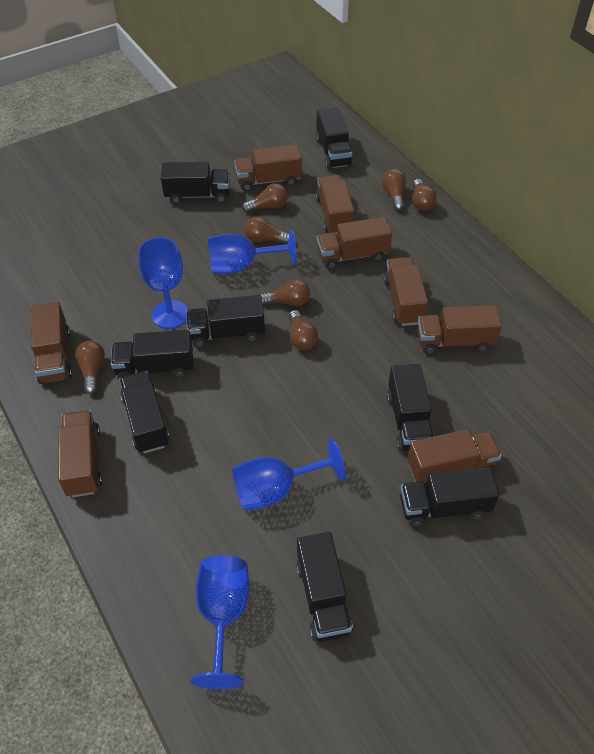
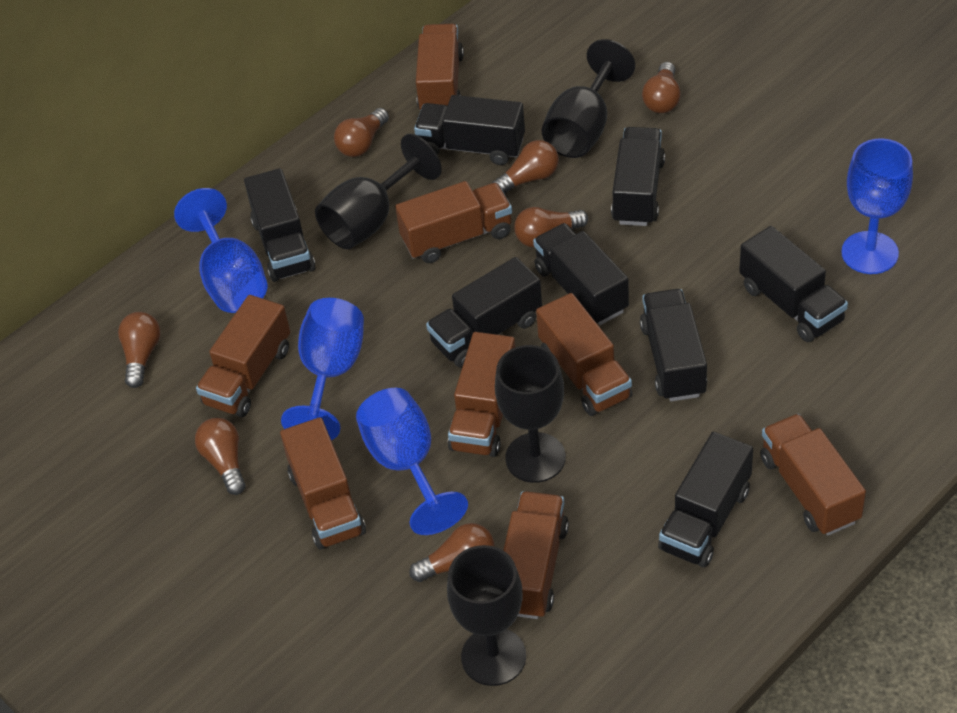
black goblet: 0 -> 4

